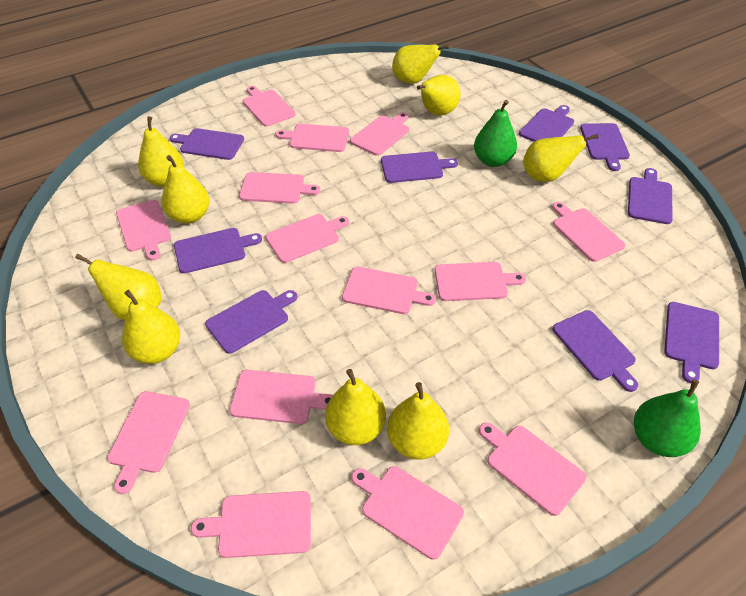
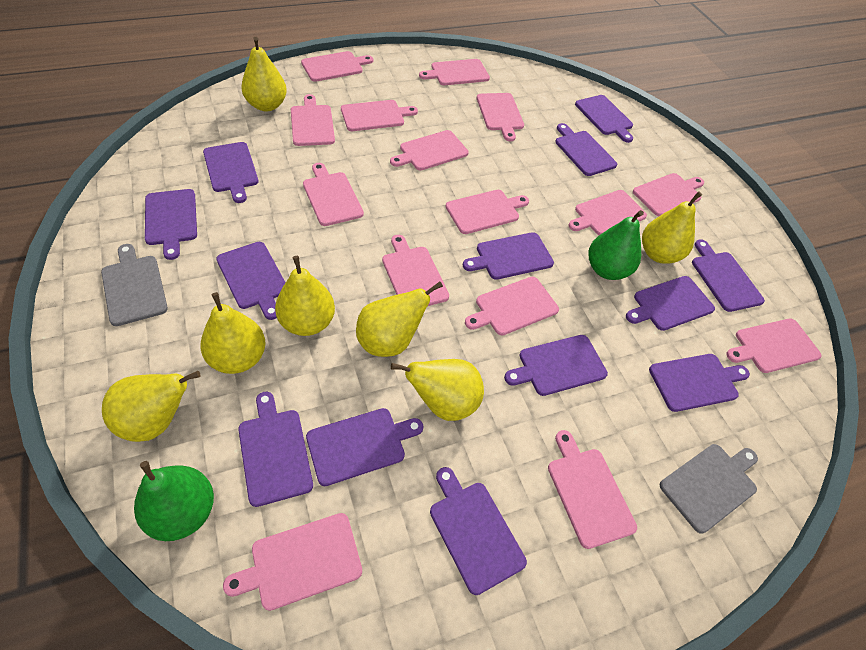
grey cutting board: 0 -> 2
pink cutting board: 14 -> 15
purple cutting board: 9 -> 13
yellow pear: 9 -> 7

